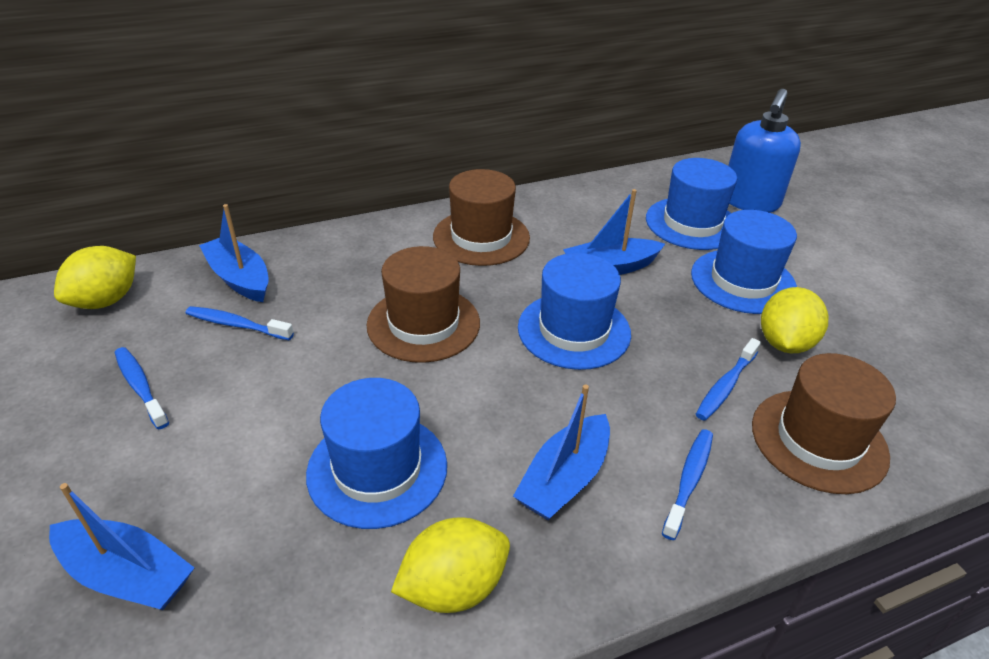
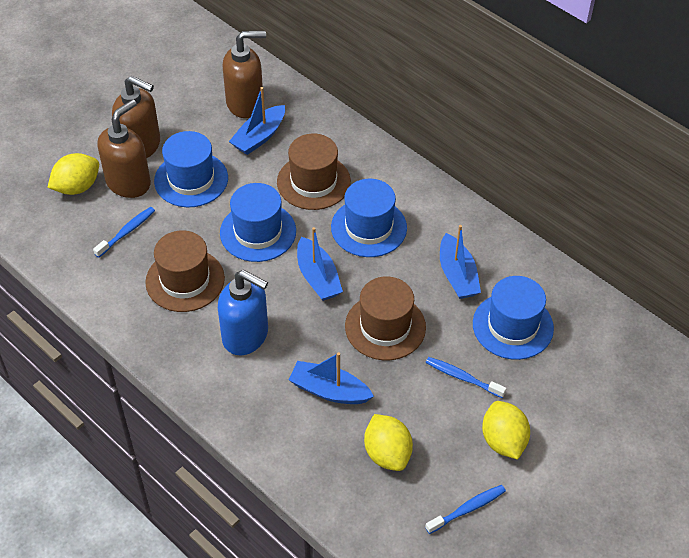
blue toothbrush: 4 -> 3
brown soap dispenser: 0 -> 3

